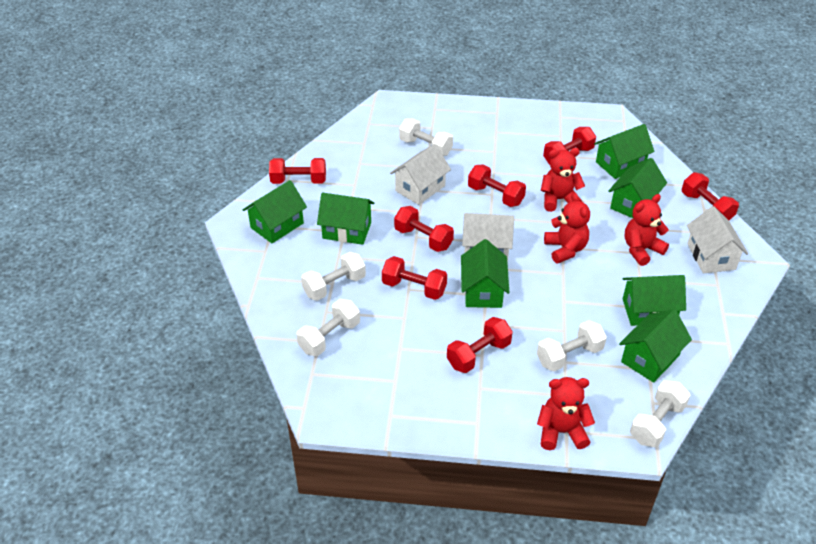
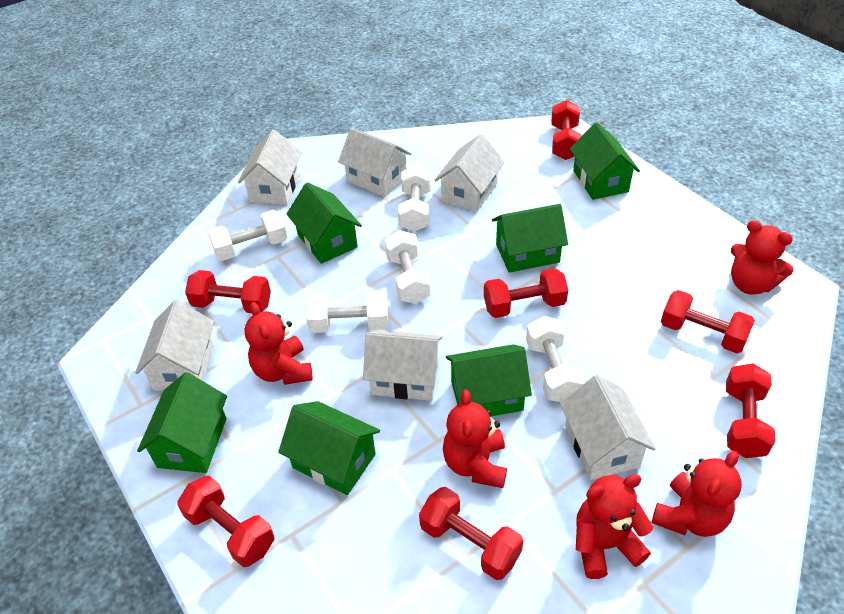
green house: 7 -> 6
red teddy bear: 4 -> 5
white house: 3 -> 6

